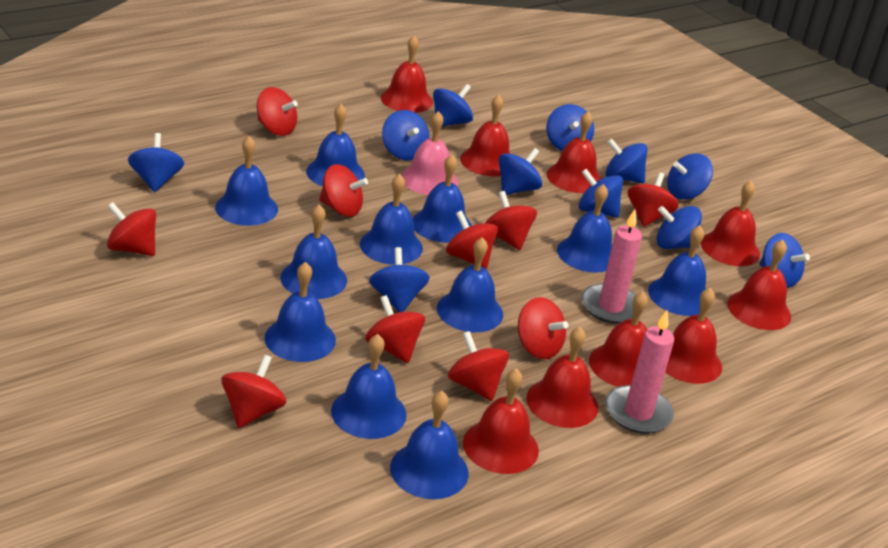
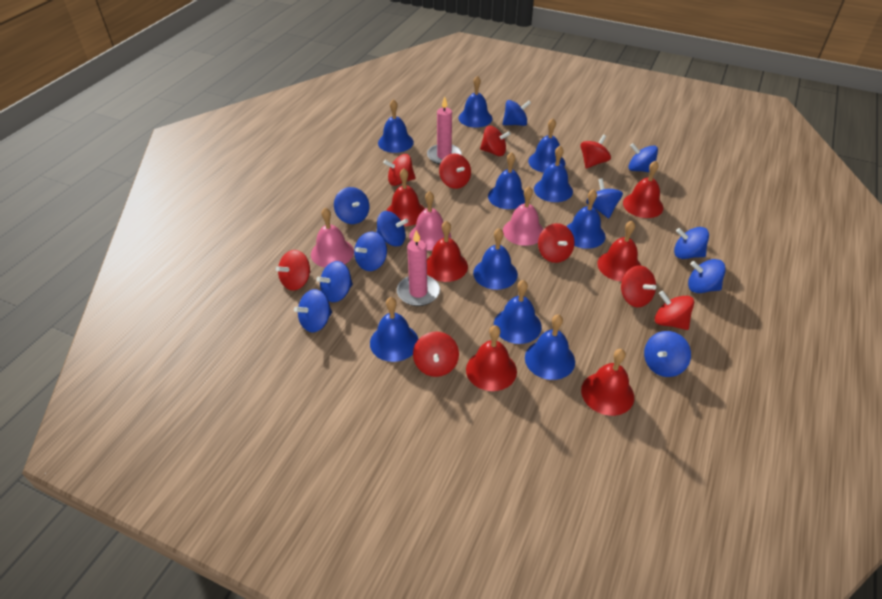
blue bell: 11 -> 10
pink bell: 1 -> 3
red bell: 9 -> 6
red spinning top: 10 -> 9

